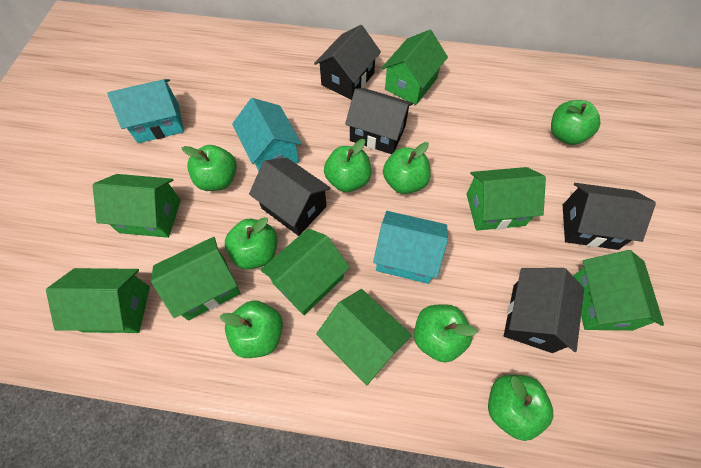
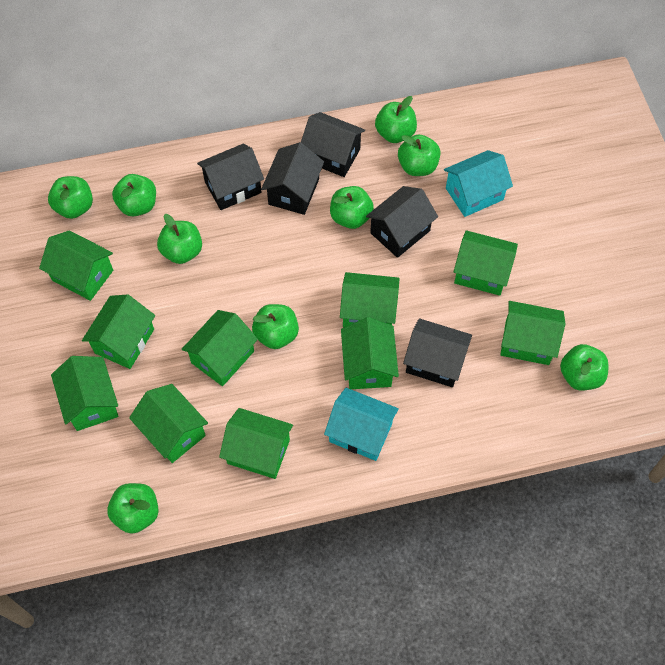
green apple: 8 -> 9
green house: 8 -> 10
turquoise house: 3 -> 2

